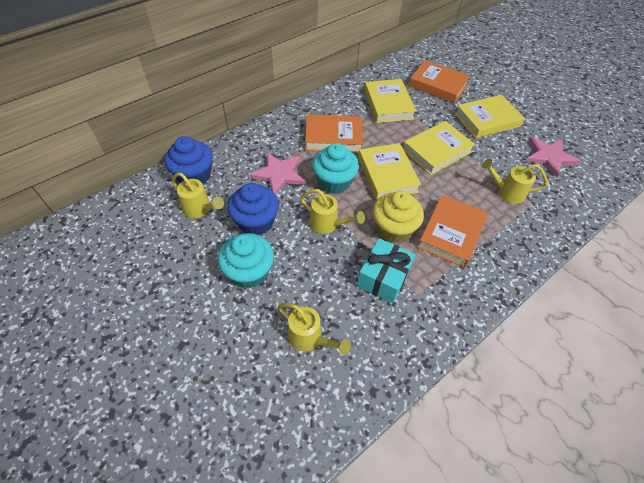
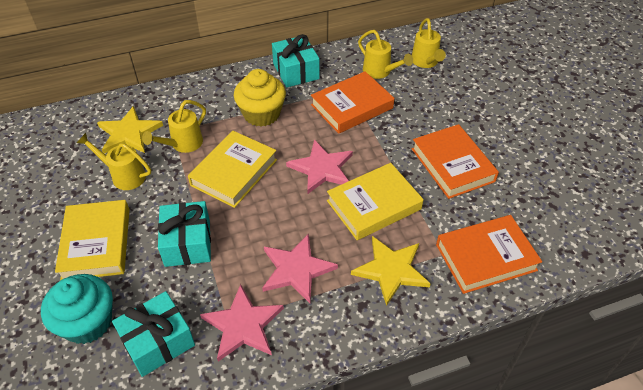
blue cupcake: 2 -> 0
pink star: 2 -> 3
turquoise cupcake: 2 -> 1
turquoise gift: 1 -> 3
yellow book: 4 -> 3
yellow star: 0 -> 2

